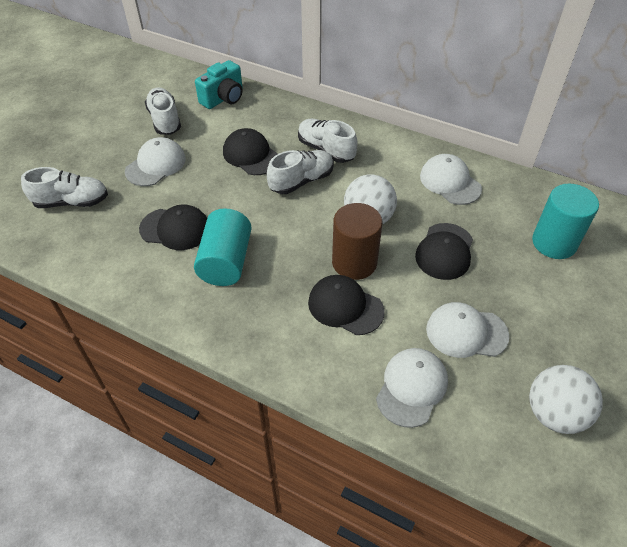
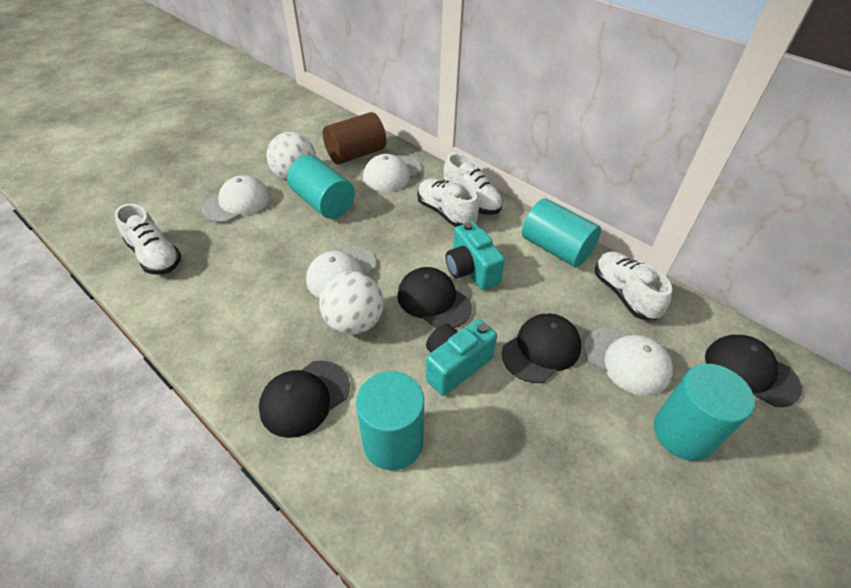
turquoise camera: 1 -> 2
turquoise cylinder: 2 -> 4

